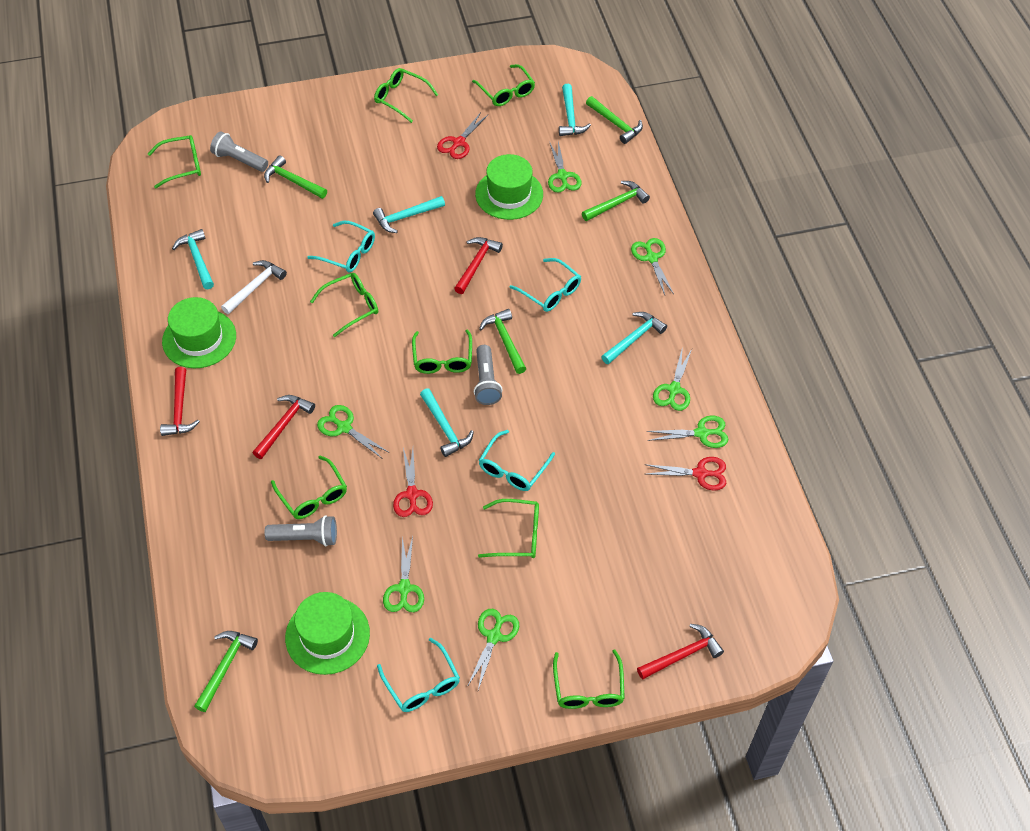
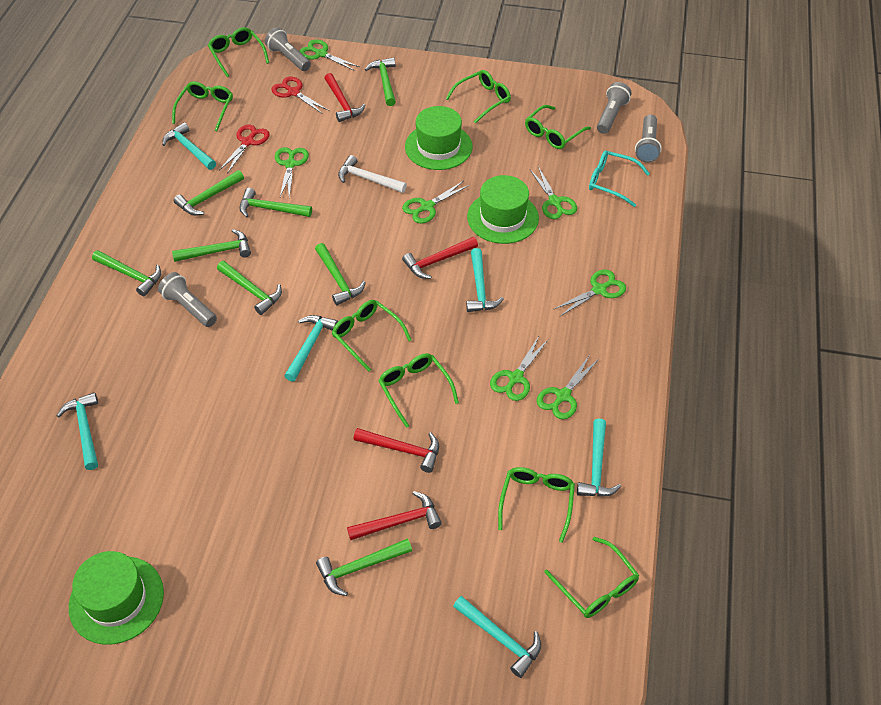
green hammer: 5 -> 8
grey flashlight: 3 -> 4
red scissors: 3 -> 2
turquoise glasses: 4 -> 1
turquoise hammer: 5 -> 6

